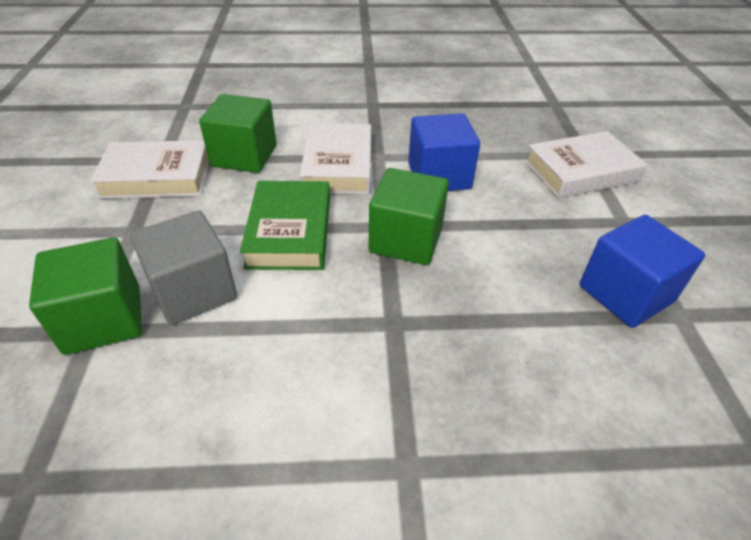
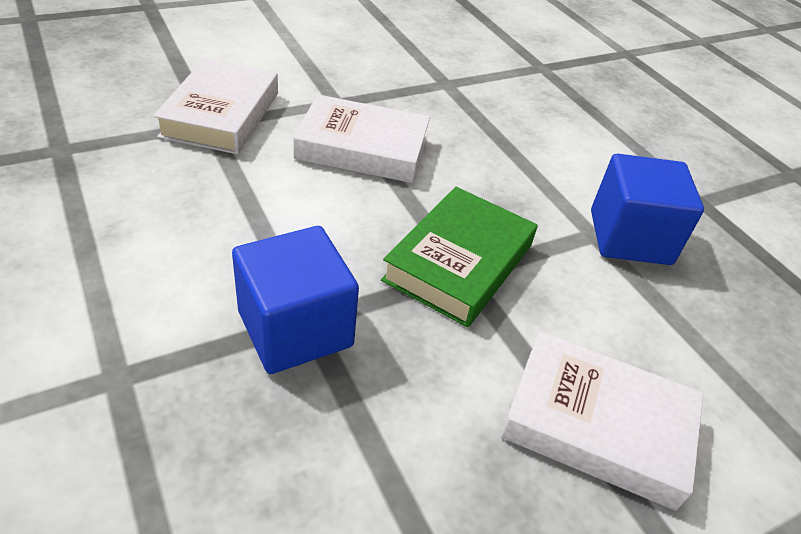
green cube: 3 -> 0
grey cube: 1 -> 0

